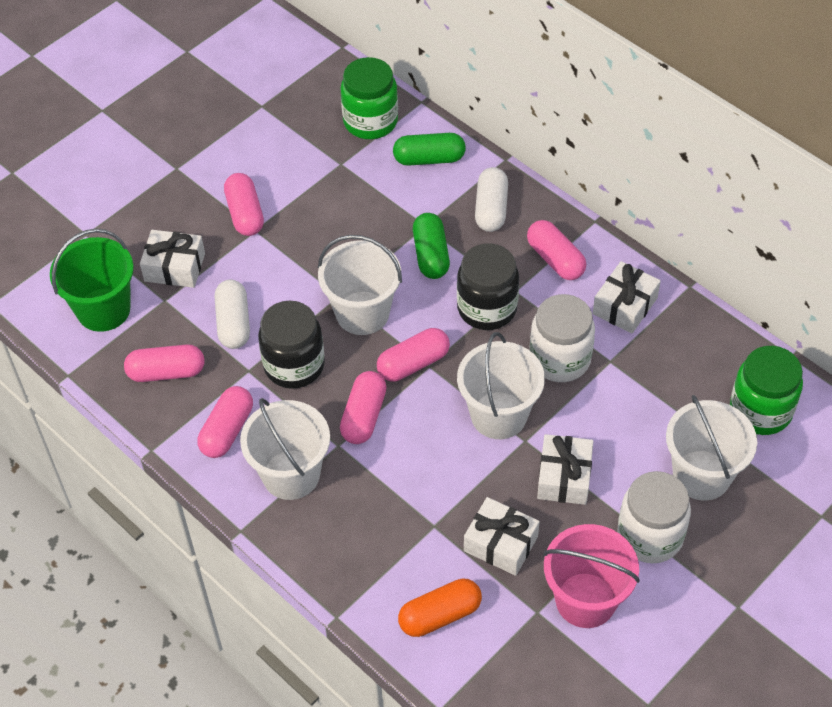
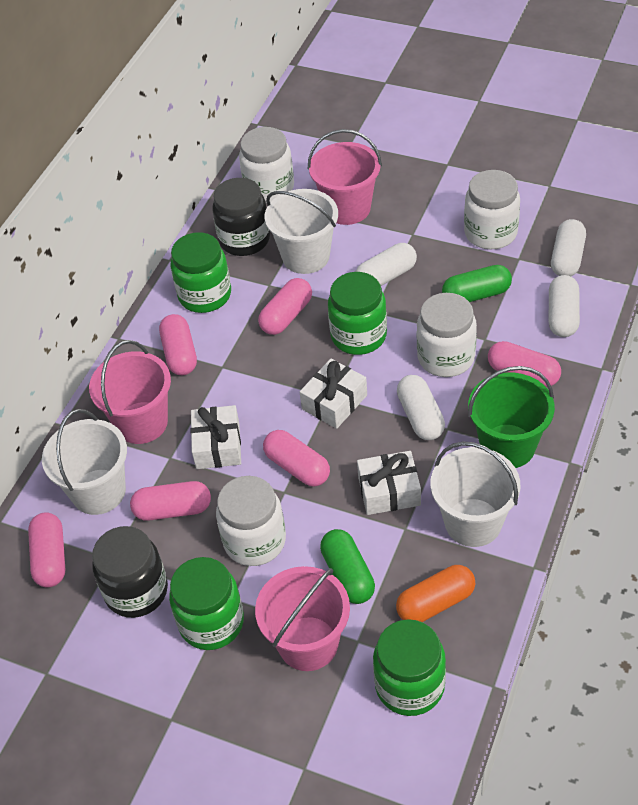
green jar: 2 -> 4
pink bucket: 1 -> 3
white bucket: 4 -> 3
white capsule: 2 -> 4
white gift: 4 -> 3
white jar: 2 -> 4

